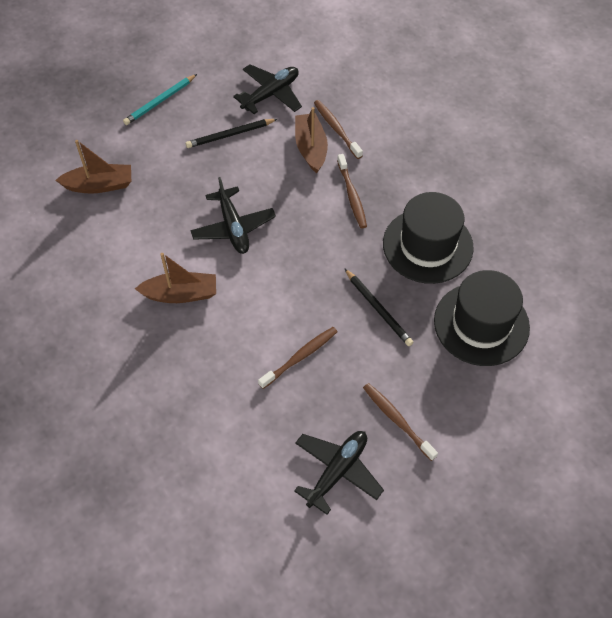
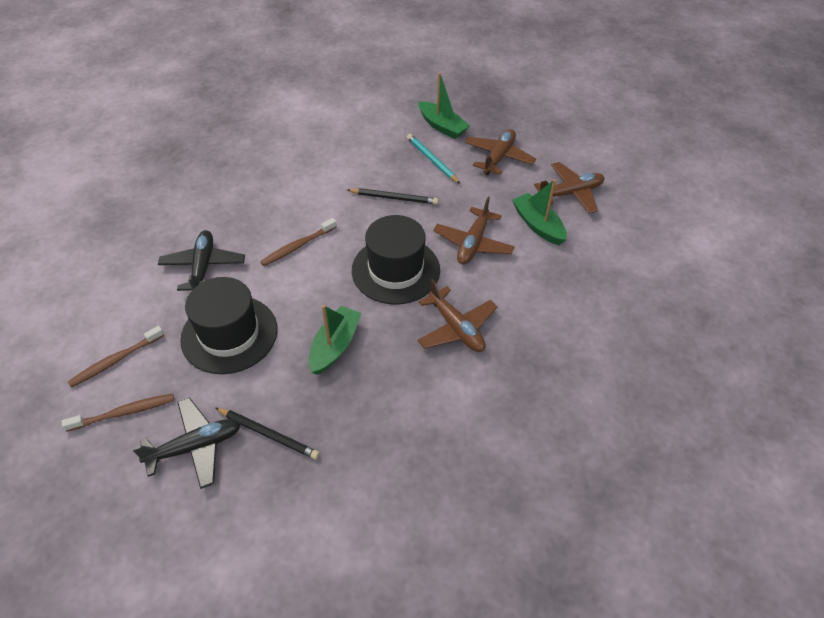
black plane: 3 -> 2
brown boat: 3 -> 0
brown plane: 0 -> 4
brown toothbrush: 4 -> 3
green boat: 0 -> 3

